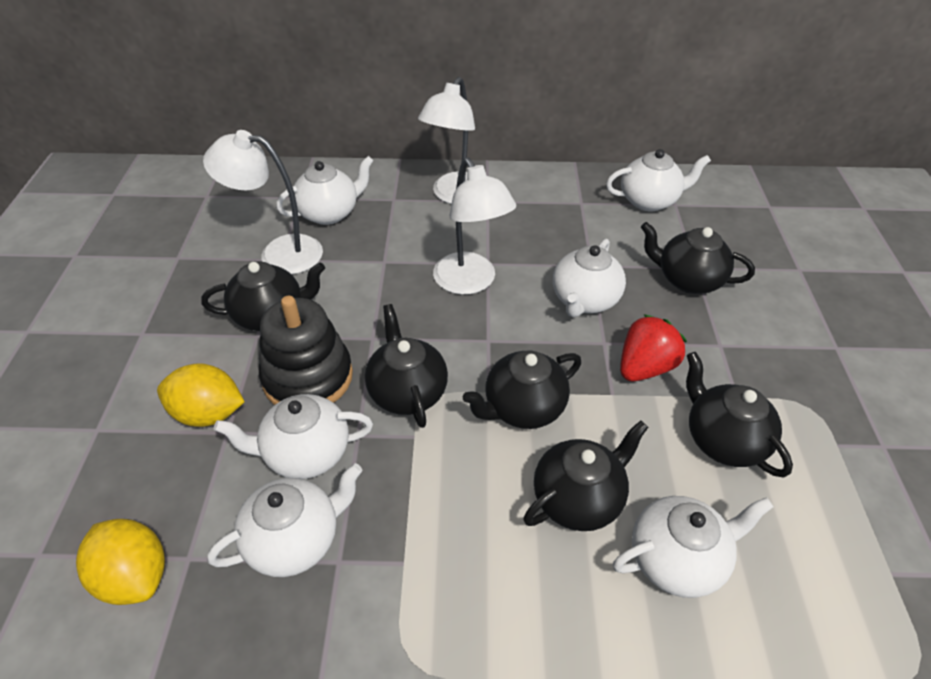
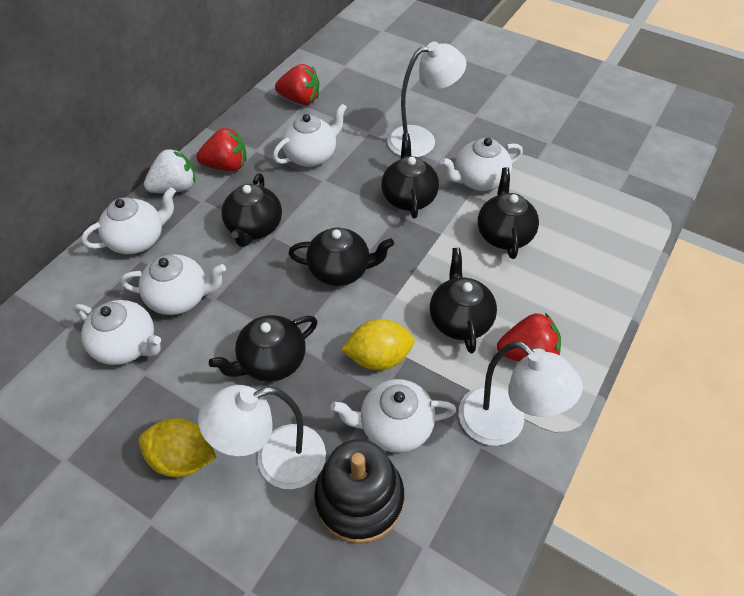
red strawberry: 1 -> 3
white strawberry: 0 -> 1

